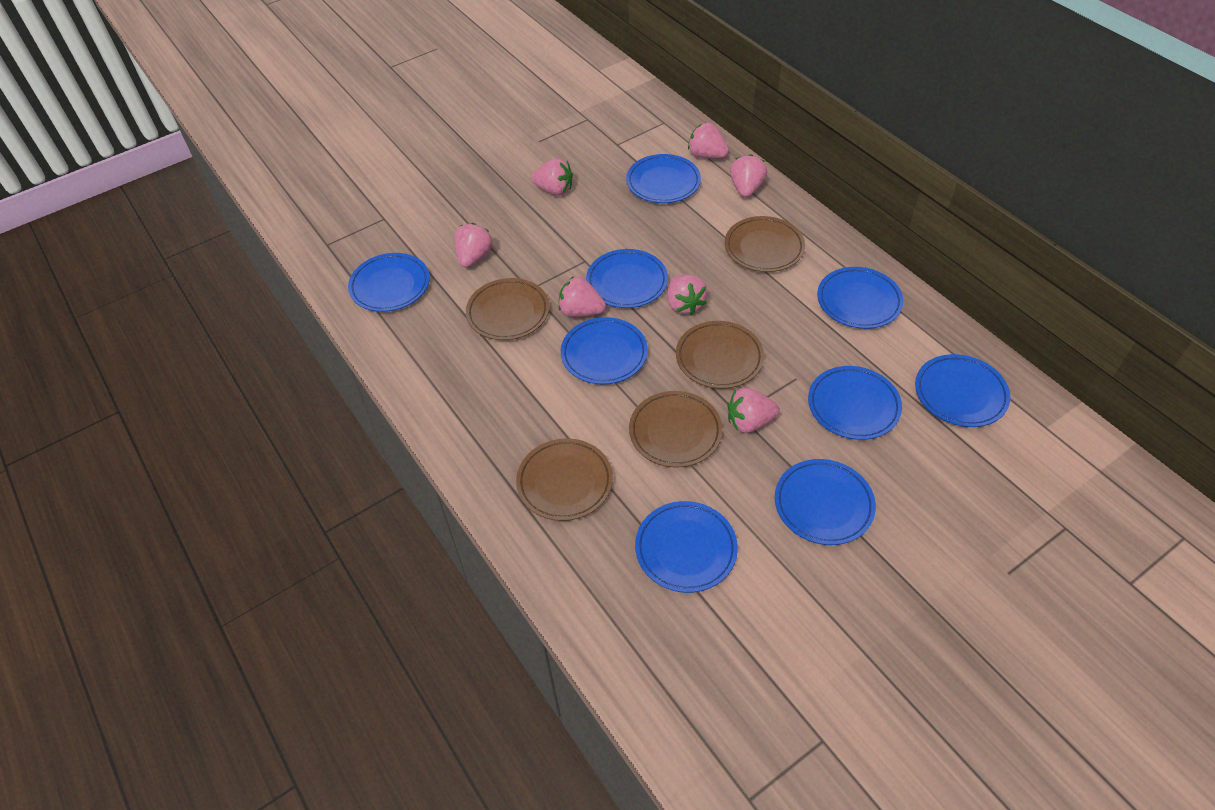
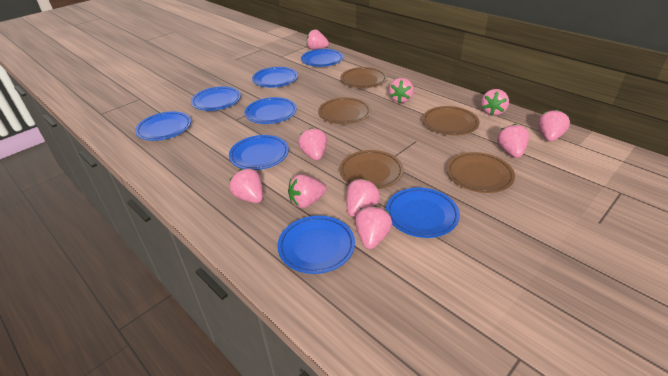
blue plate: 9 -> 8
pink strawberry: 7 -> 10

